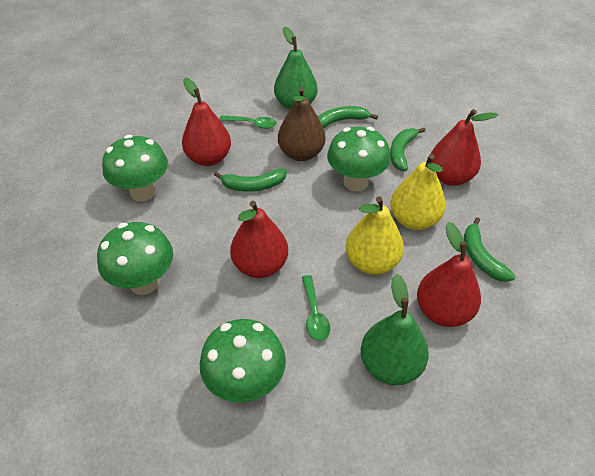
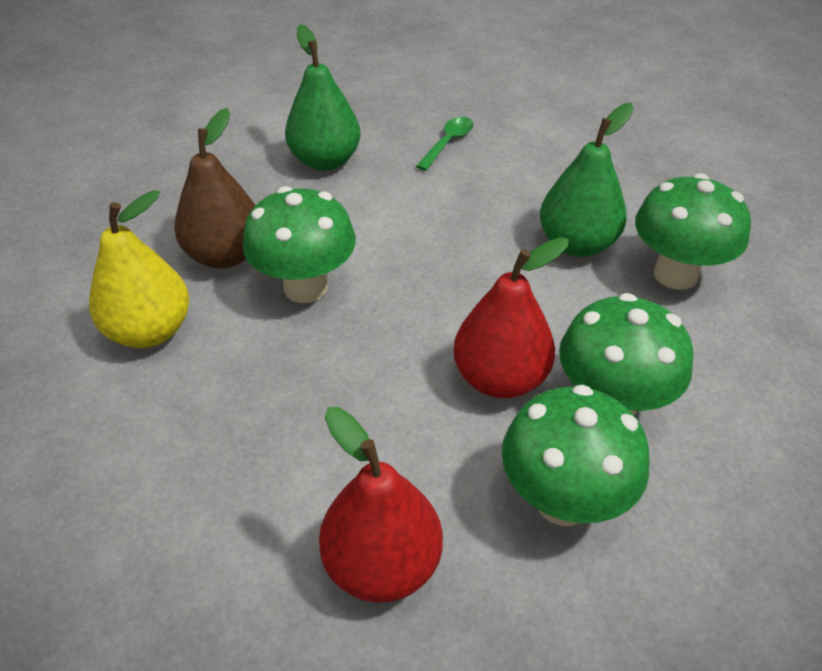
green banana: 4 -> 0
green spoon: 2 -> 1
red pear: 4 -> 2
yellow pear: 2 -> 1

